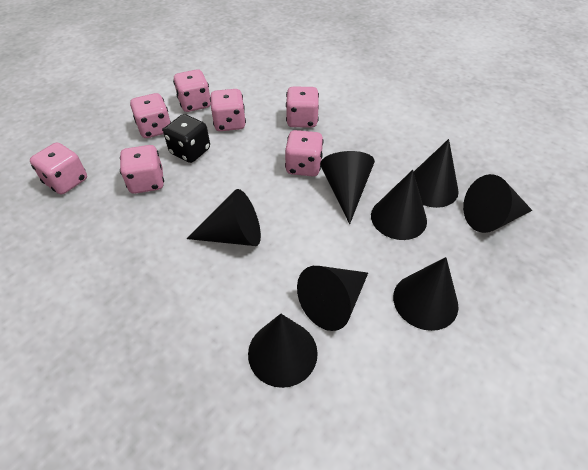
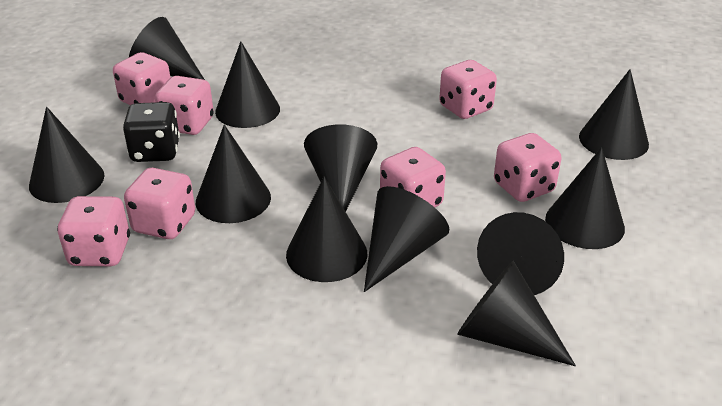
black cone: 8 -> 11

